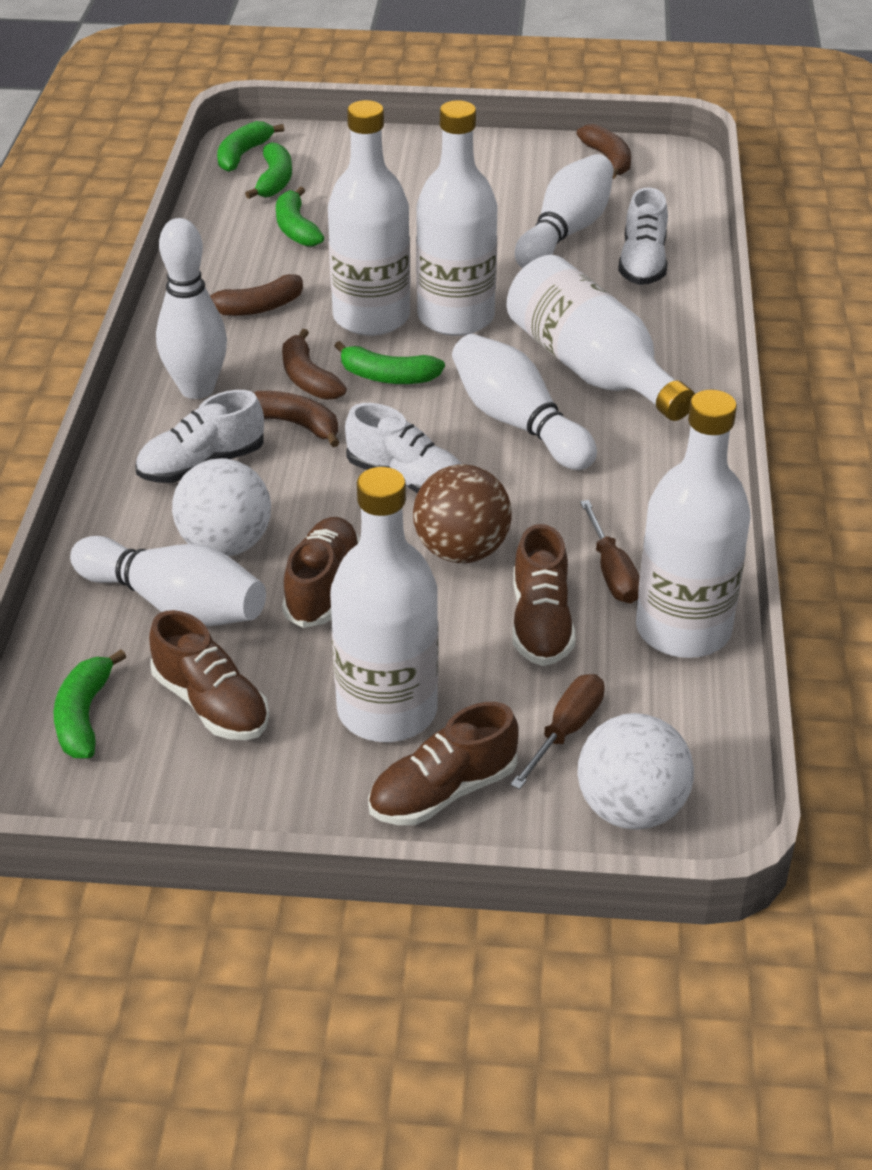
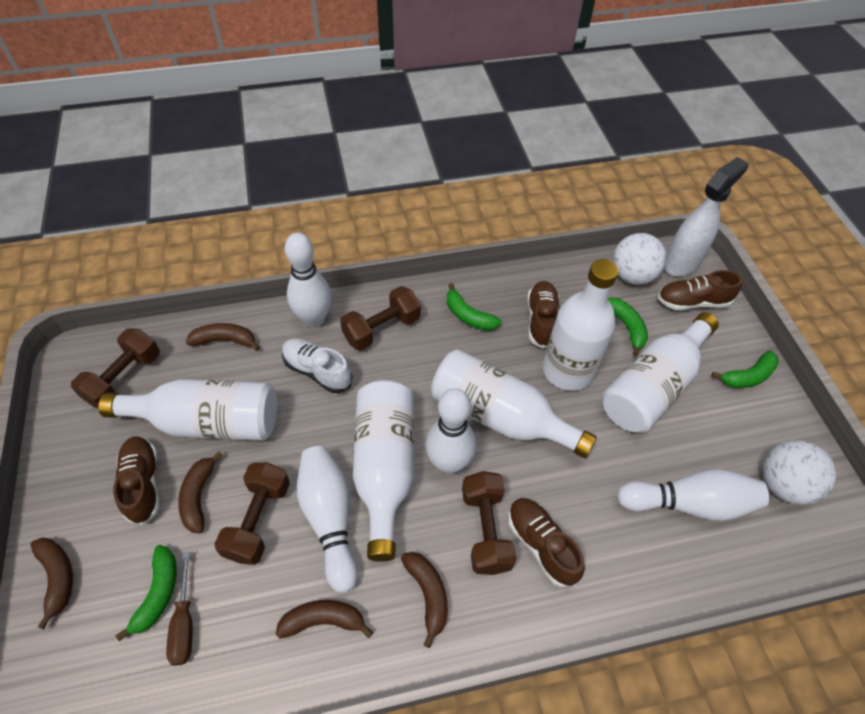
brown ball: 1 -> 0
brown banana: 4 -> 5
brown dumbbell: 0 -> 4
brown screwdriver: 2 -> 1
green banana: 5 -> 4
white shoe: 3 -> 1
white spray bottle: 0 -> 1

